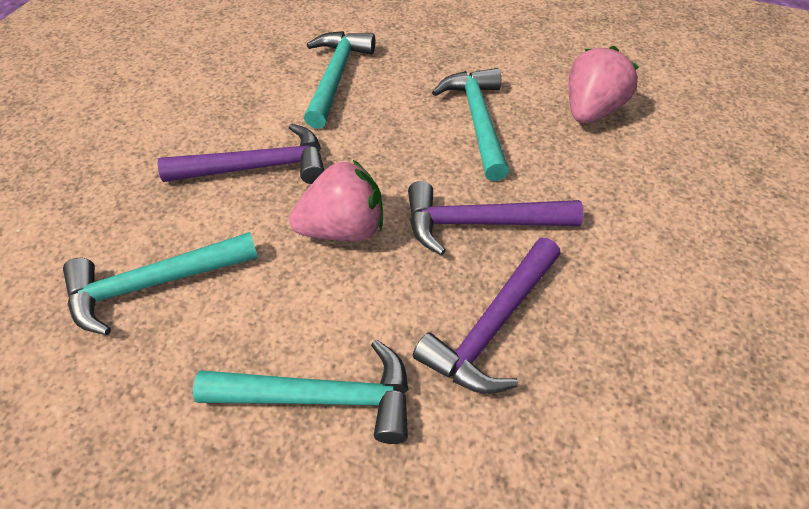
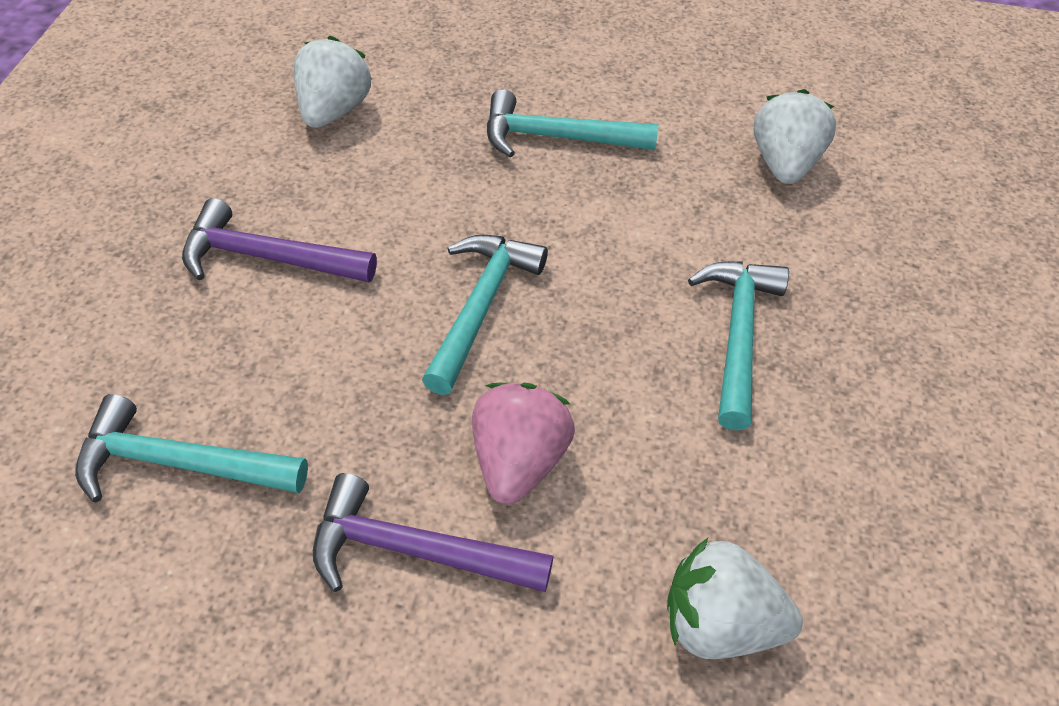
pink strawberry: 2 -> 1
purple hammer: 3 -> 2
white strawberry: 0 -> 3

